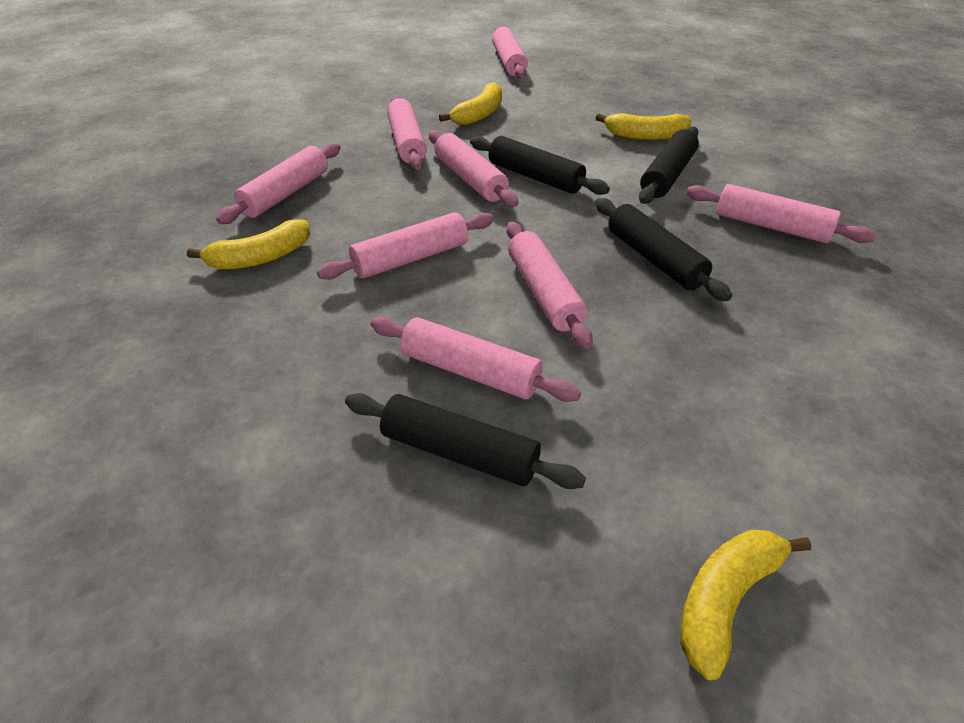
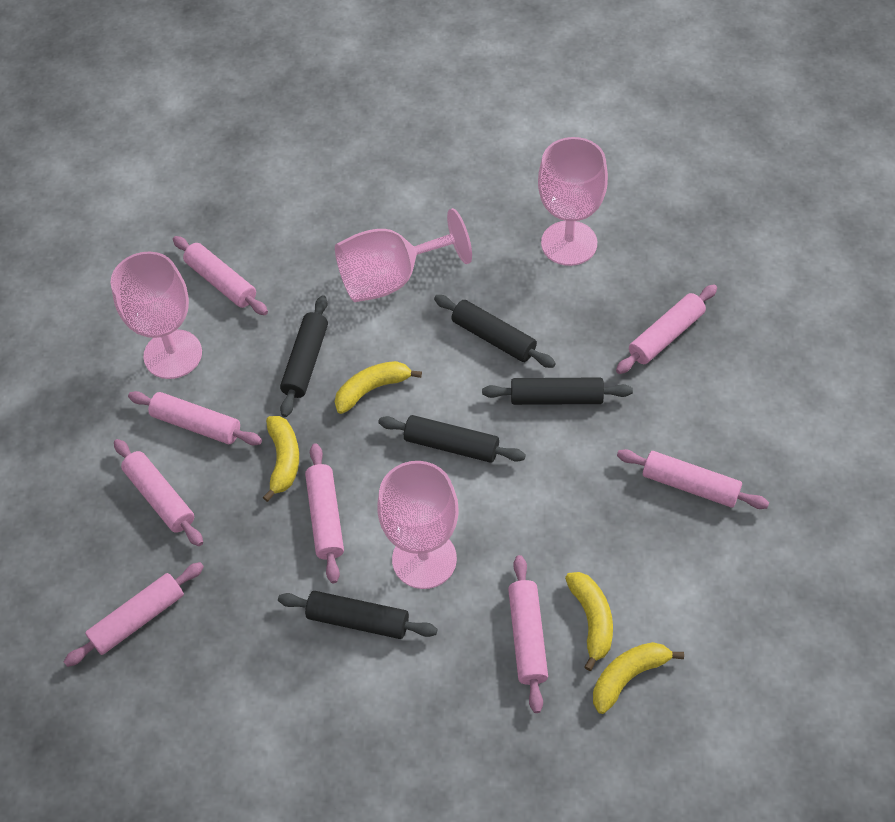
black rolling pin: 4 -> 5
pink goblet: 0 -> 4

